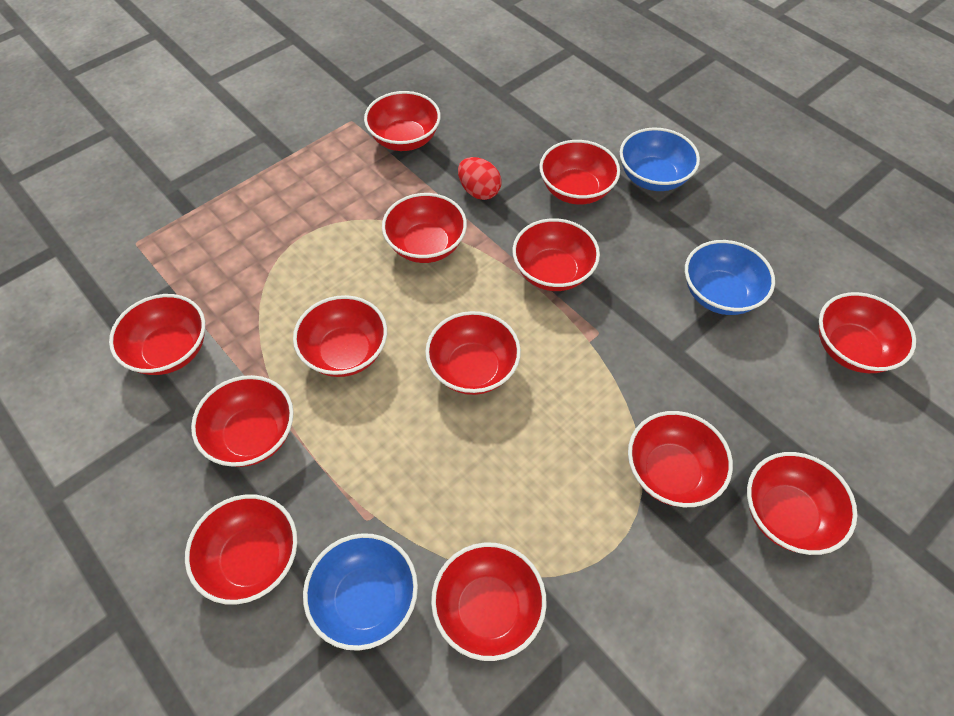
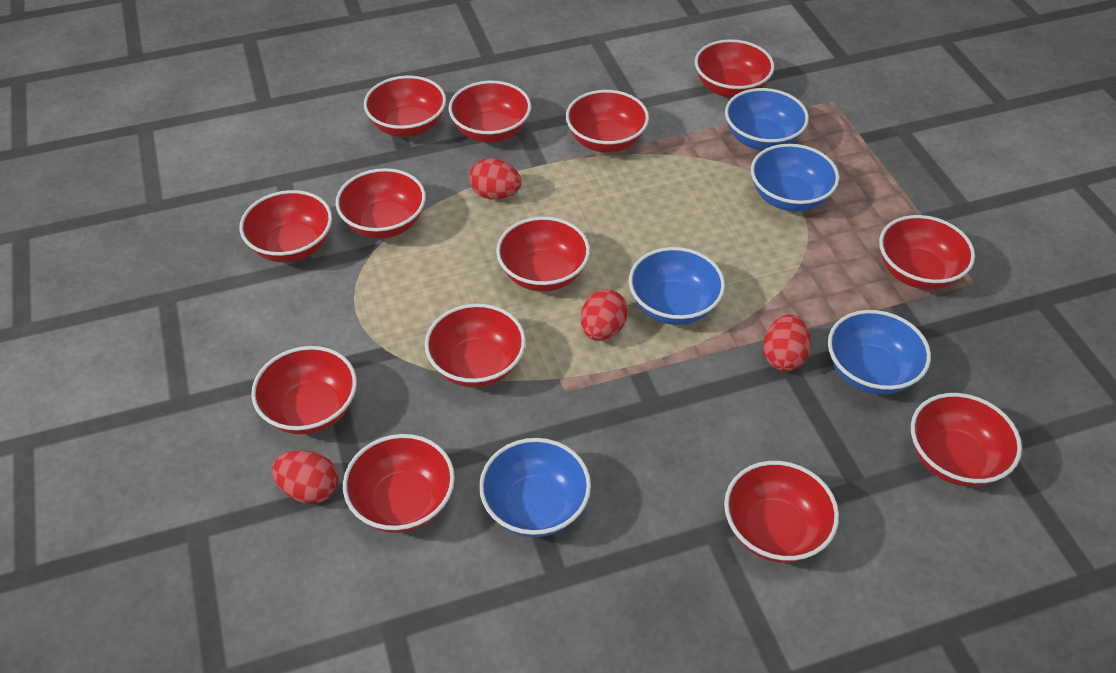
blue bowl: 3 -> 5
red egg: 1 -> 4

